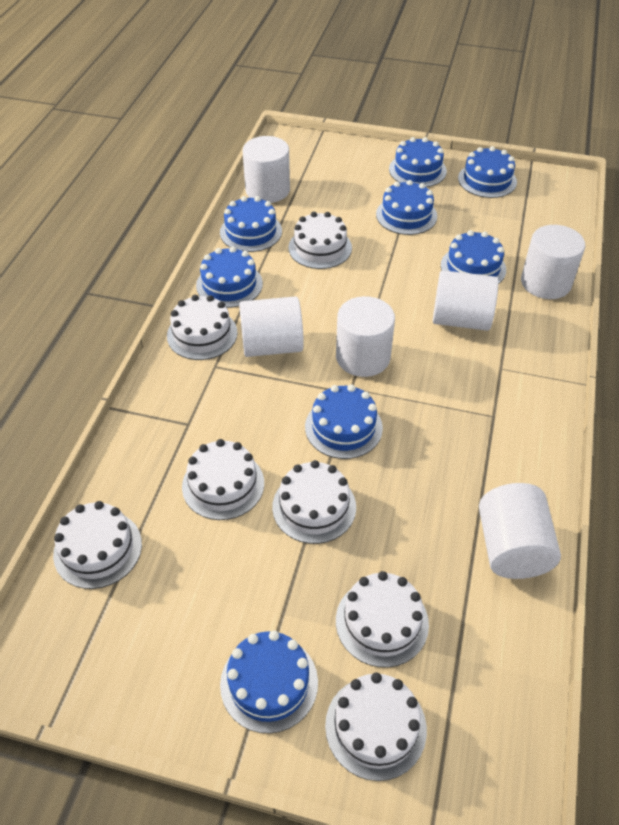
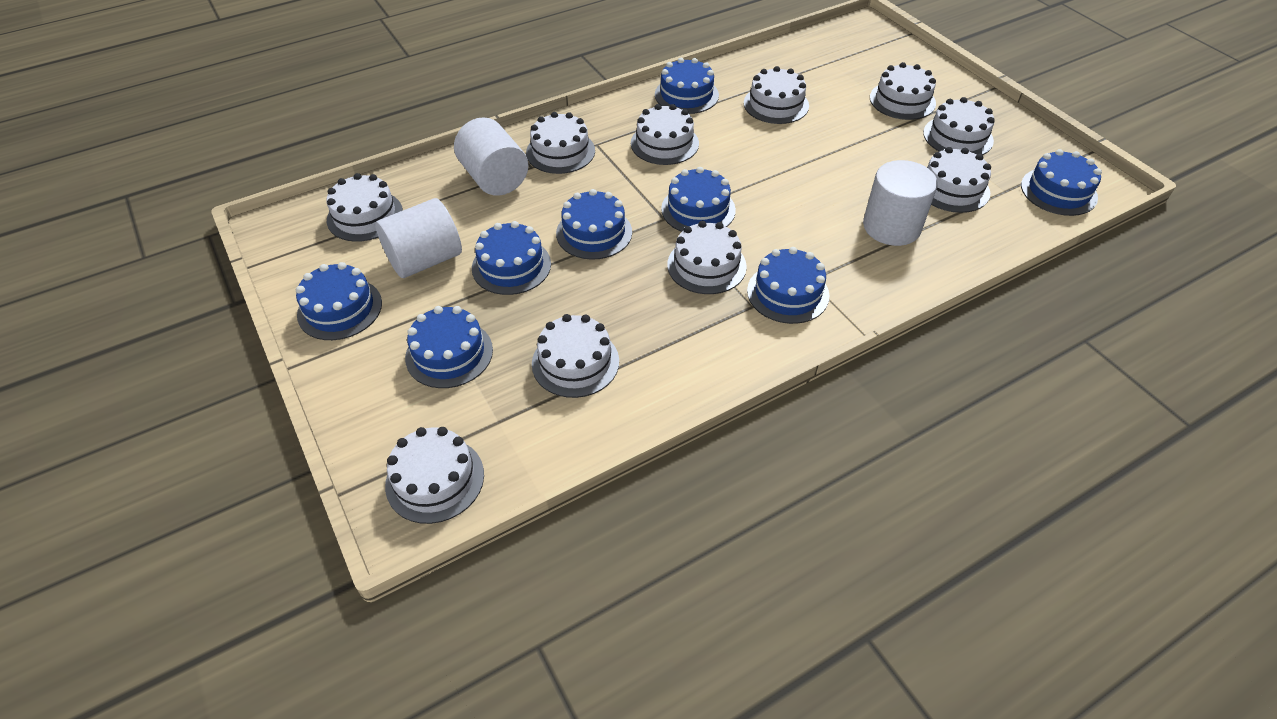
white cake: 7 -> 10
white cylinder: 6 -> 3

